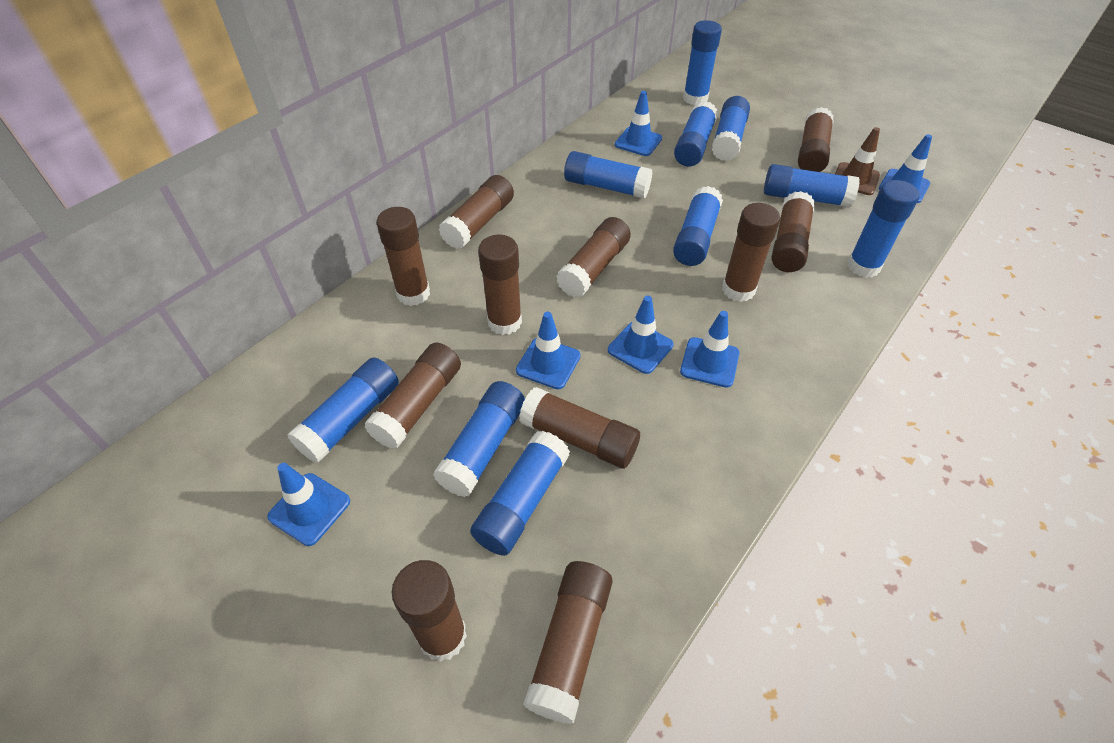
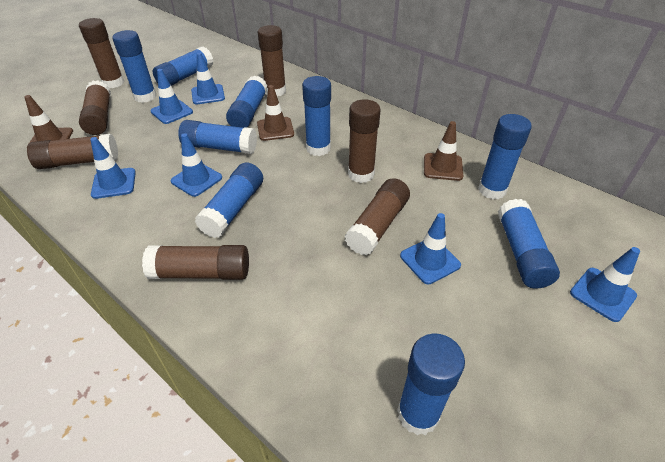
blue glue stick: 10 -> 9
brown glue stick: 11 -> 7
brown traffic cone: 1 -> 3

